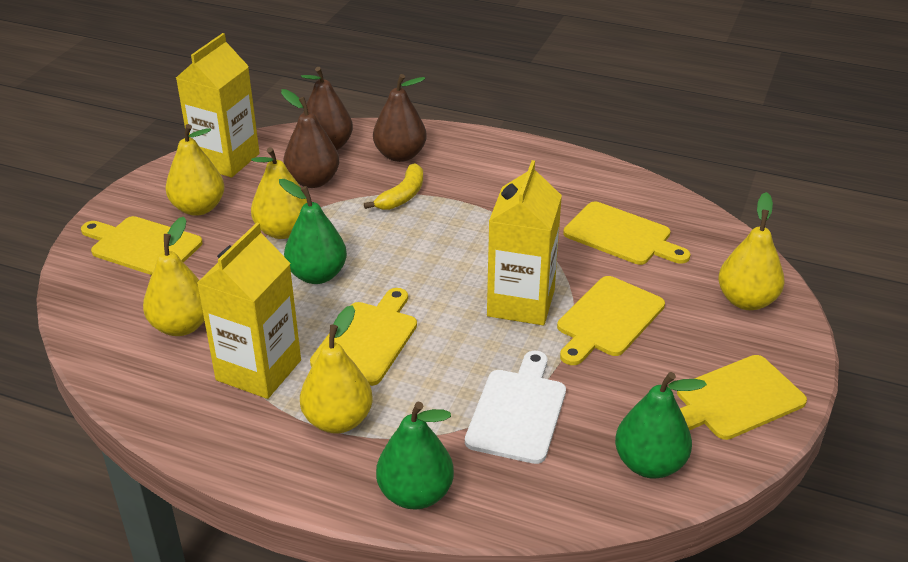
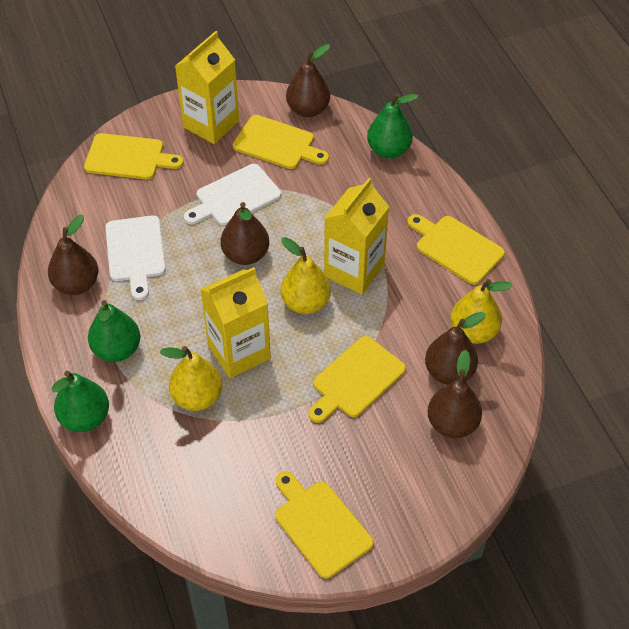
brown pear: 3 -> 5
white cutting board: 1 -> 2
yellow banana: 1 -> 0
yellow pear: 5 -> 3

